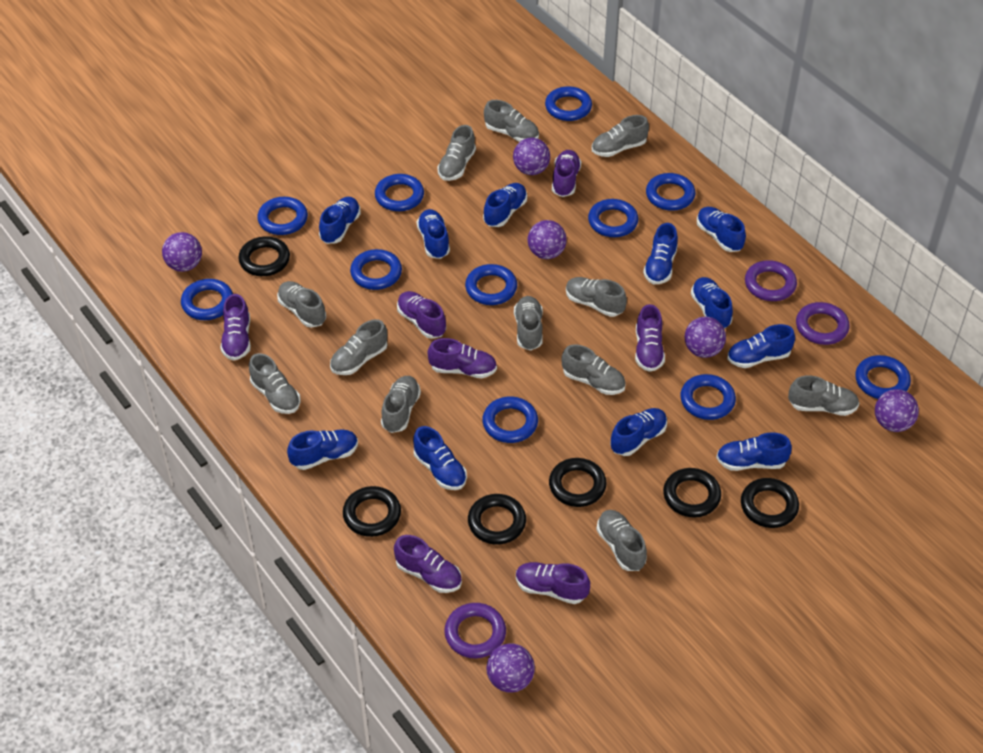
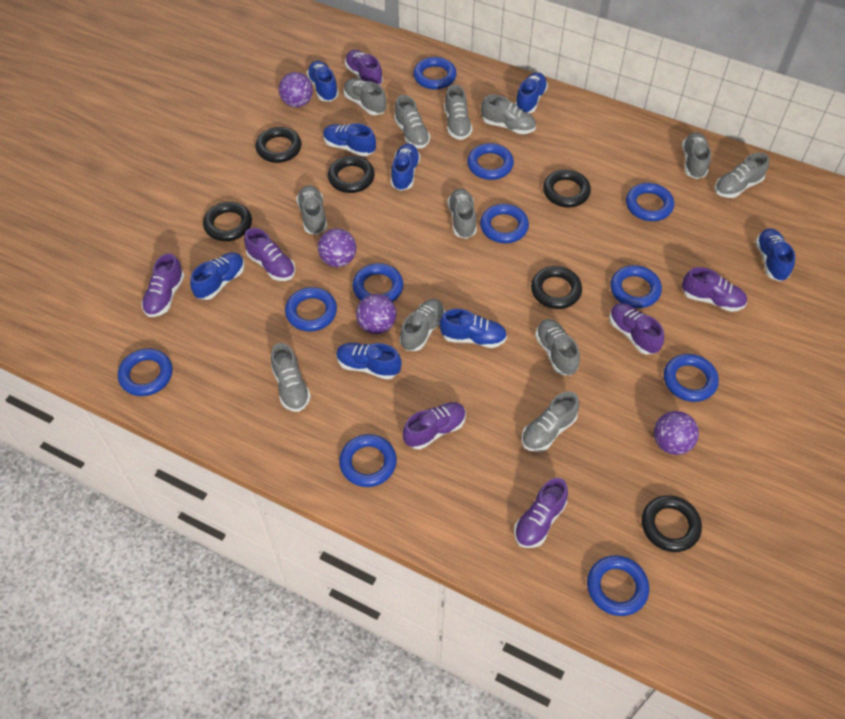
blue shoe: 11 -> 8
purple ball: 6 -> 4
purple ring: 3 -> 0

